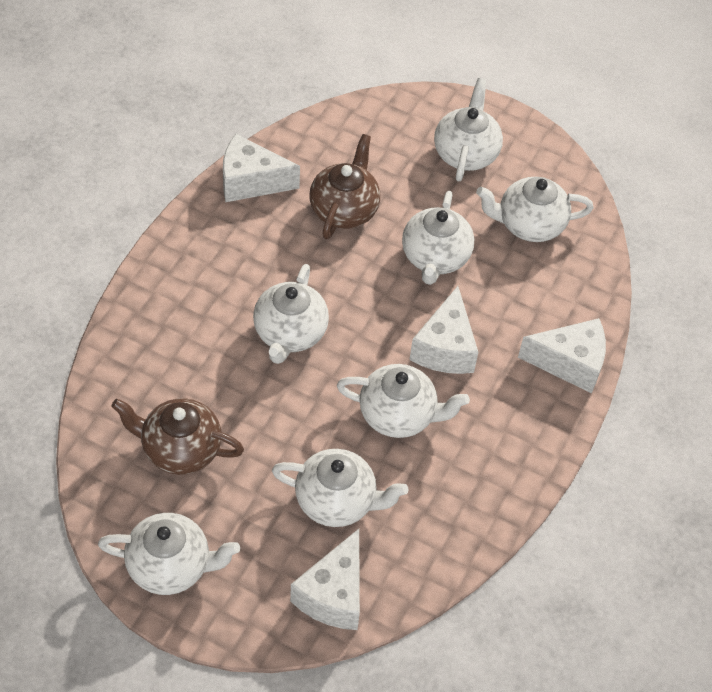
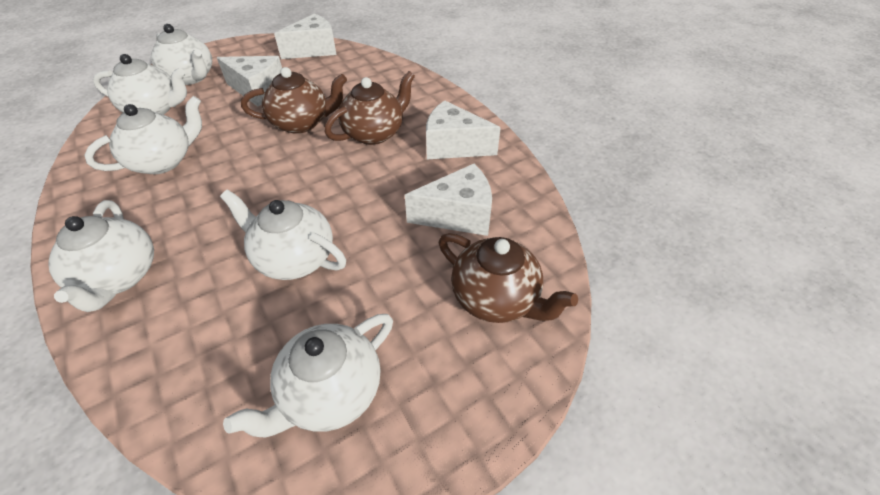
brown teapot: 2 -> 3
white teapot: 7 -> 6

